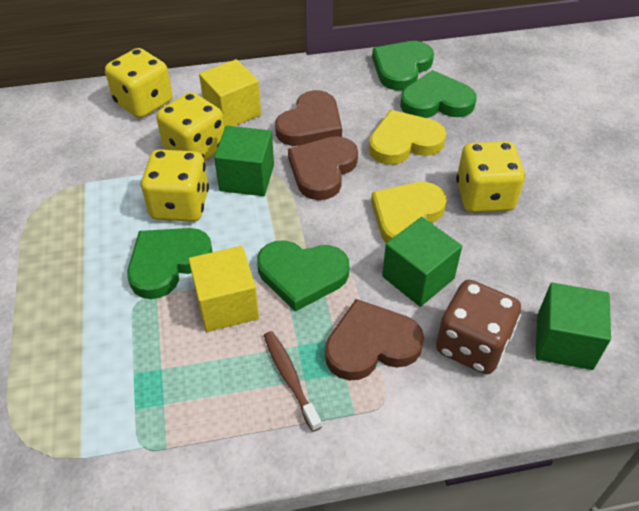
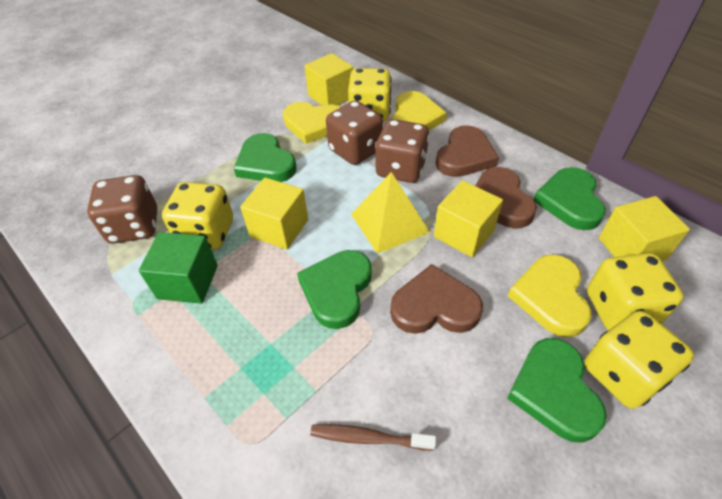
brown dice: 1 -> 3
green cube: 3 -> 1
yellow cube: 2 -> 4
yellow heart: 2 -> 3
yellow pyramid: 0 -> 1

